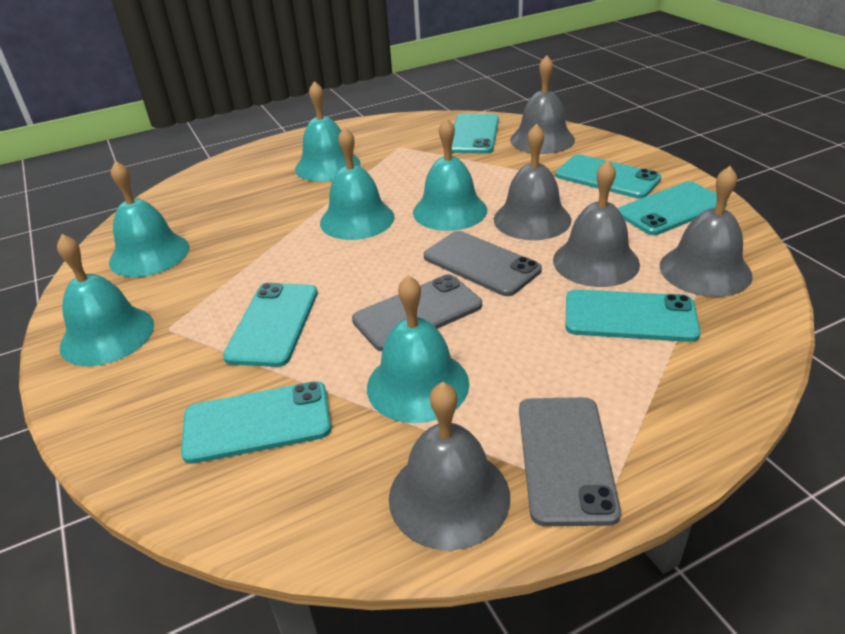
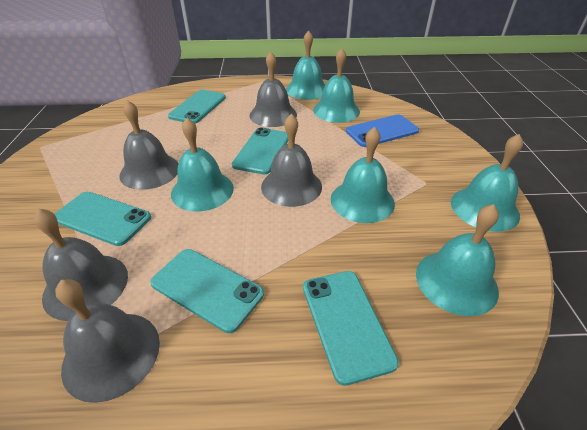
blue phone: 0 -> 1
grey phone: 3 -> 0
turquoise phone: 6 -> 5

